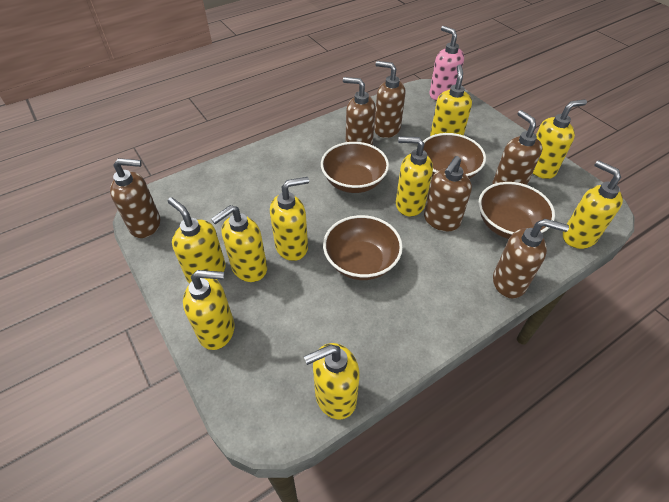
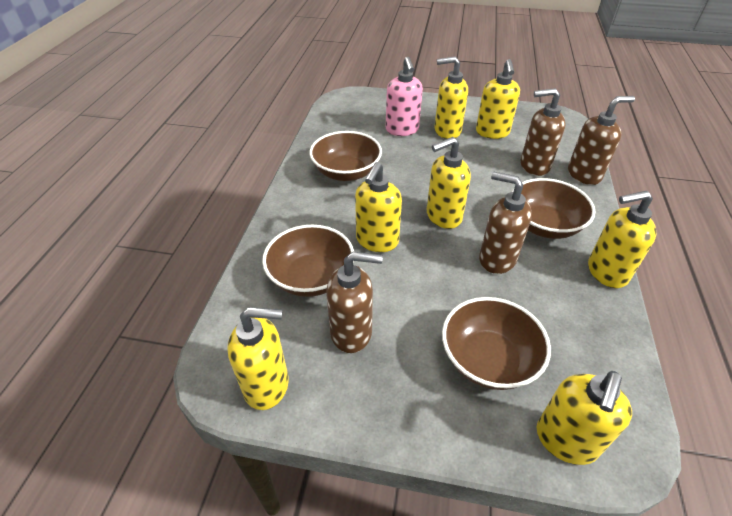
brown soap dispenser: 6 -> 4
yellow soap dispenser: 9 -> 7

